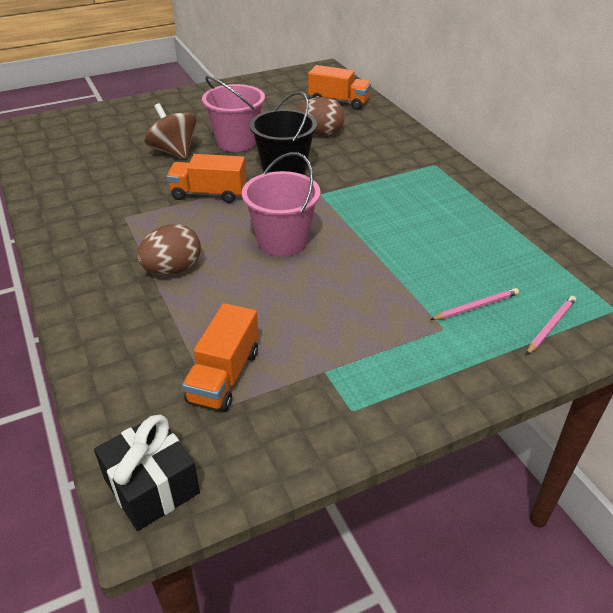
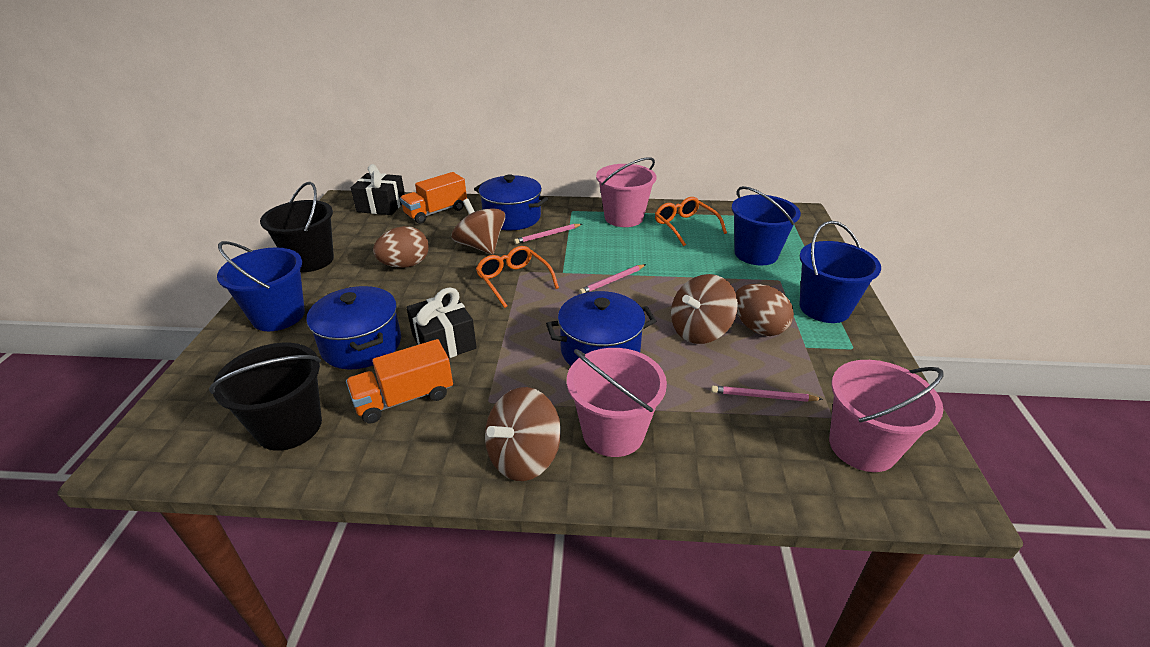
black bucket: 1 -> 2
black gift: 1 -> 2
blue bucket: 0 -> 3
blue pot: 0 -> 3
brown spinning top: 1 -> 3
orange glasses: 0 -> 2
orange truck: 3 -> 2
pink bucket: 2 -> 3
pink pencil: 2 -> 3

